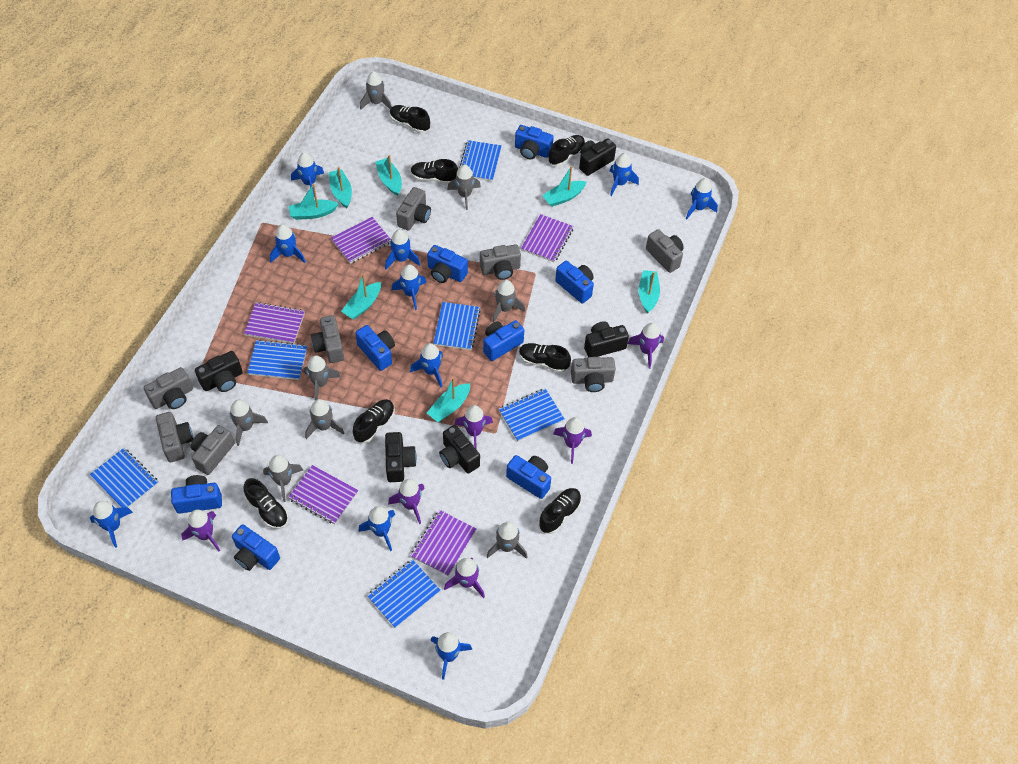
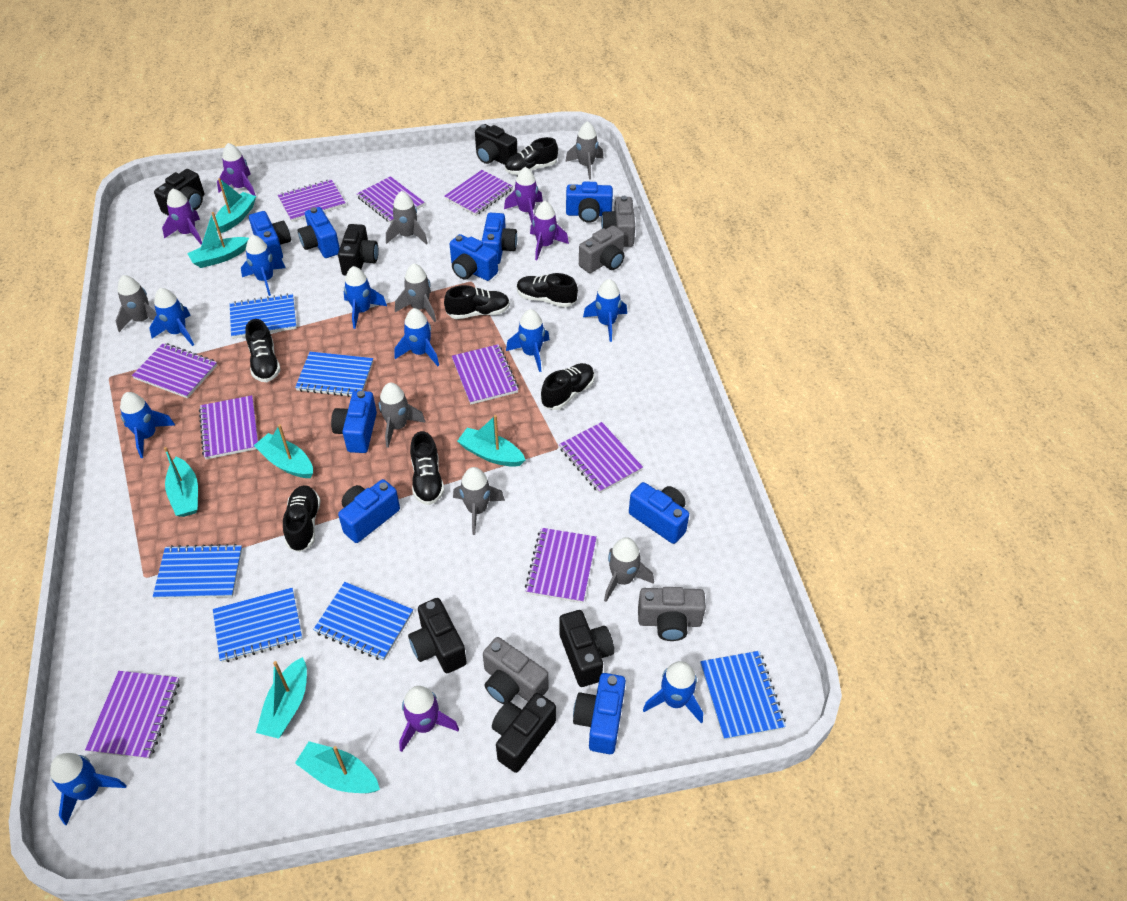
black camera: 5 -> 6
blue camera: 8 -> 9
blue rocket: 10 -> 9
grey camera: 8 -> 4
grey rocket: 8 -> 7
purple notebook: 5 -> 9
purple rocket: 6 -> 5

